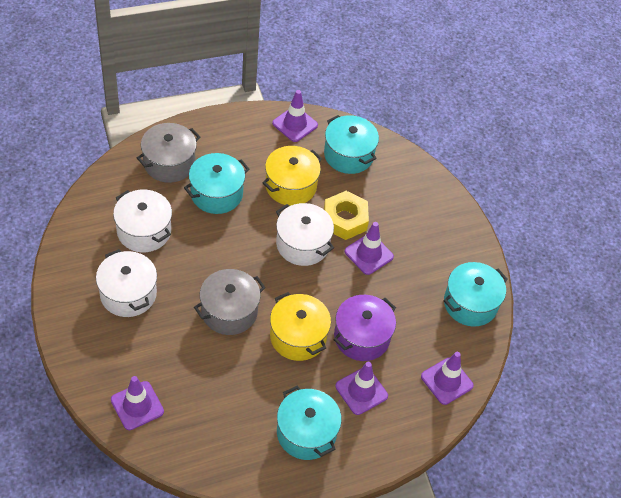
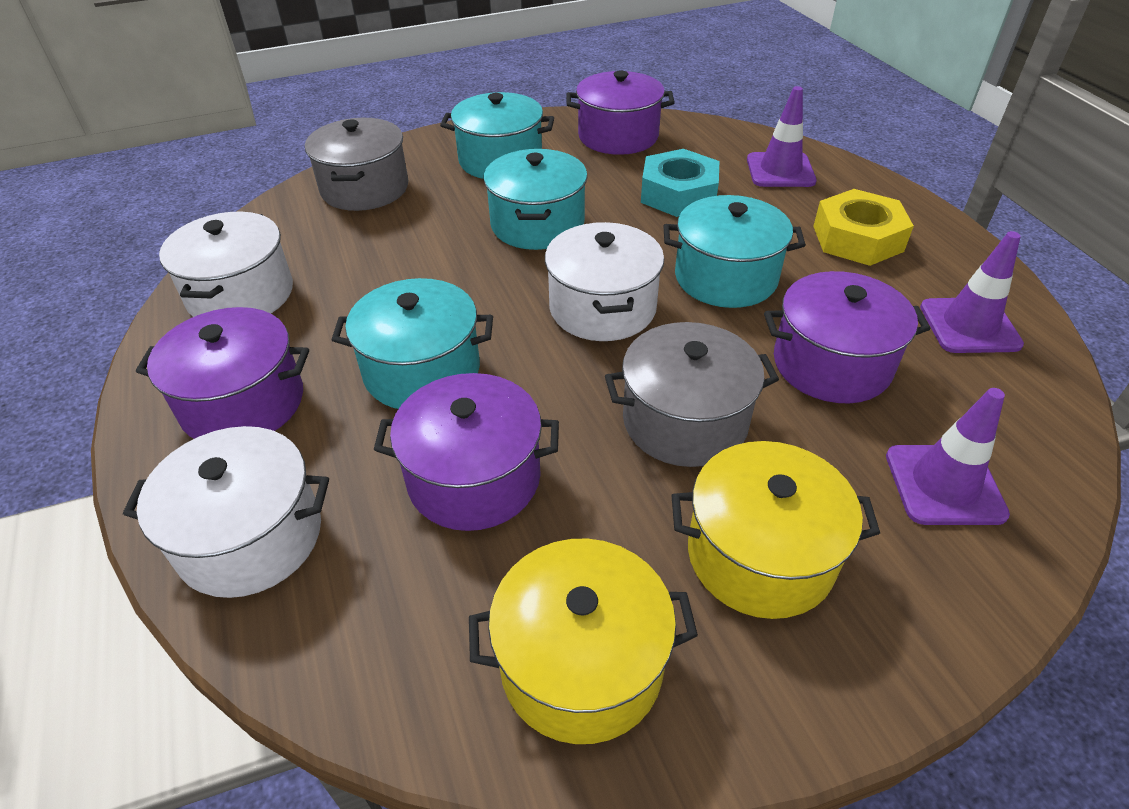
purple pot: 1 -> 4
purple traffic cone: 5 -> 3
turquoise nut: 0 -> 1

